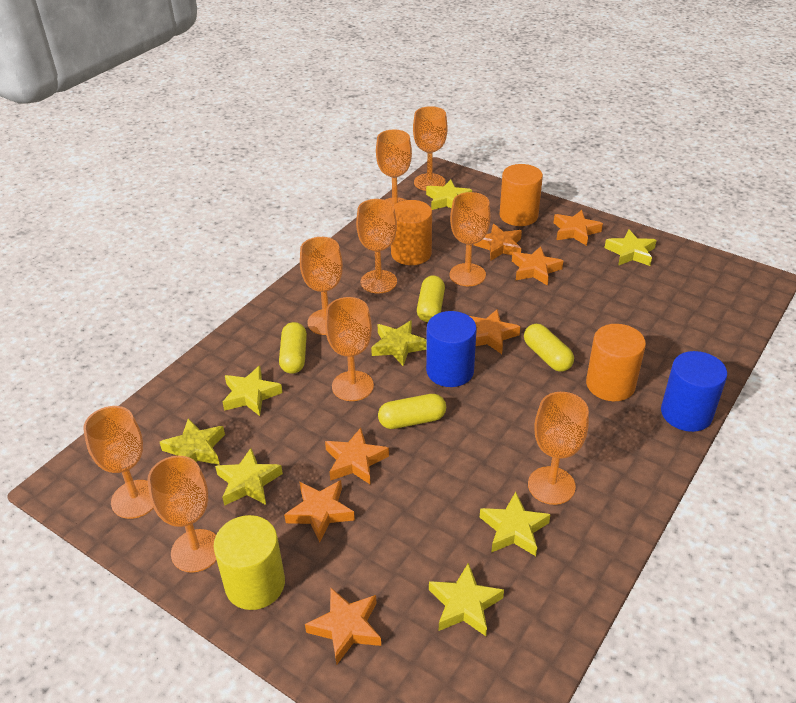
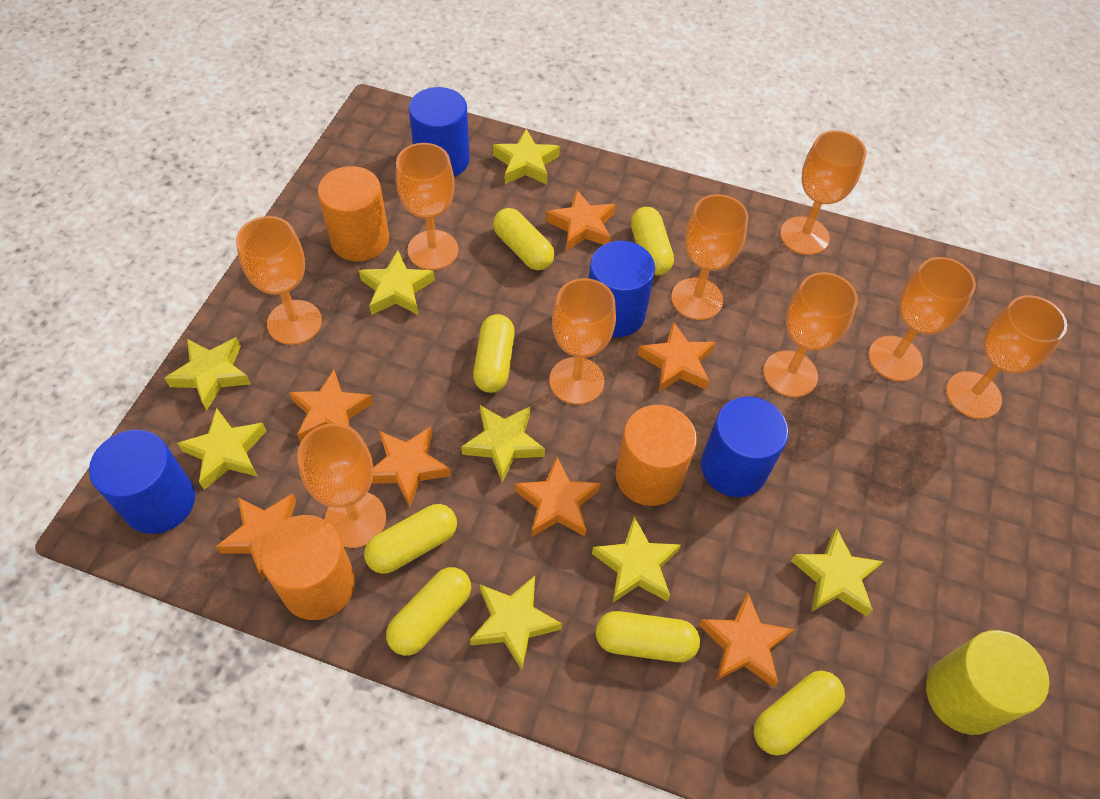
blue cylinder: 2 -> 4
yellow capsule: 4 -> 7

